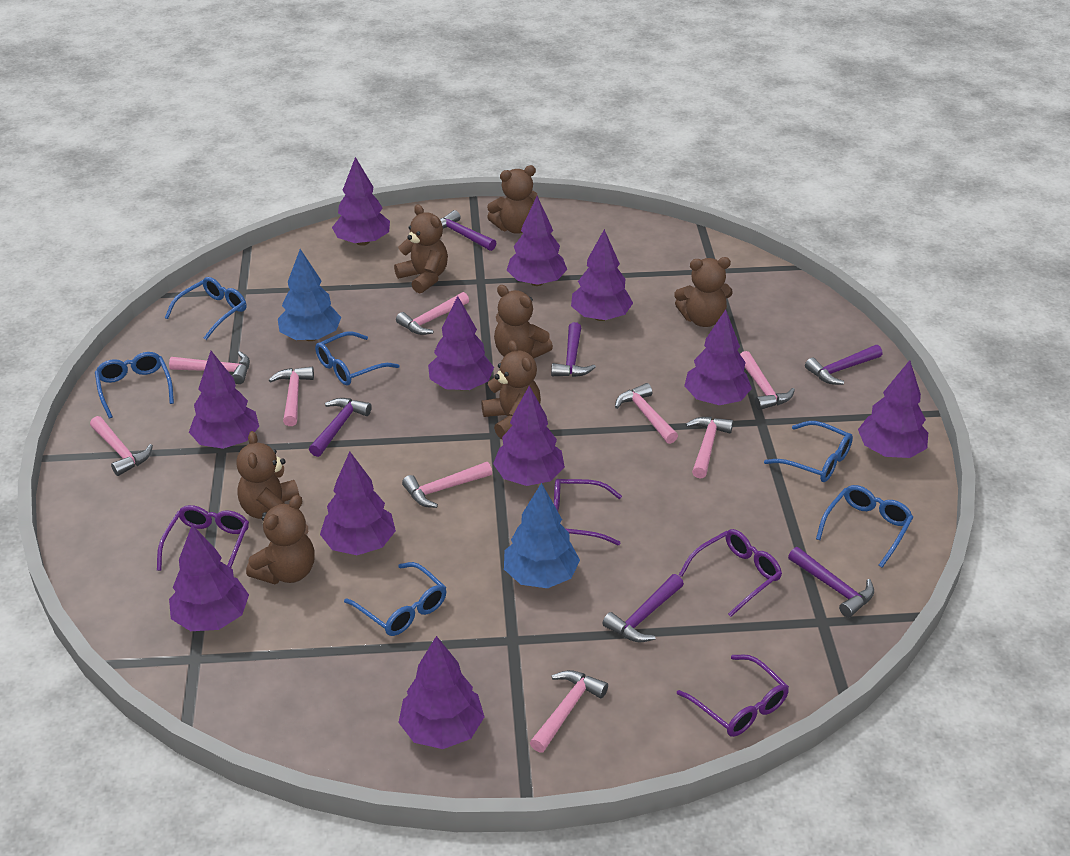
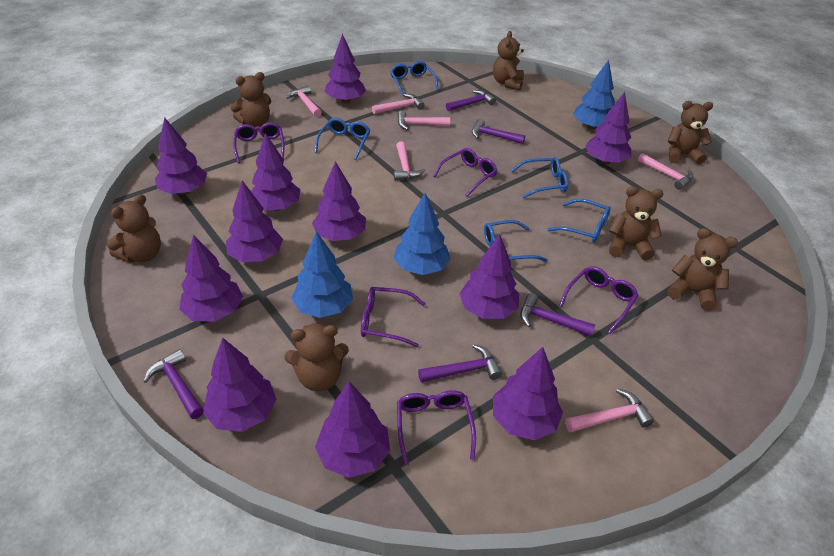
blue glasses: 6 -> 5
blue tree: 2 -> 3
pink hammer: 9 -> 6
purple glasses: 4 -> 5
purple hammer: 6 -> 5

